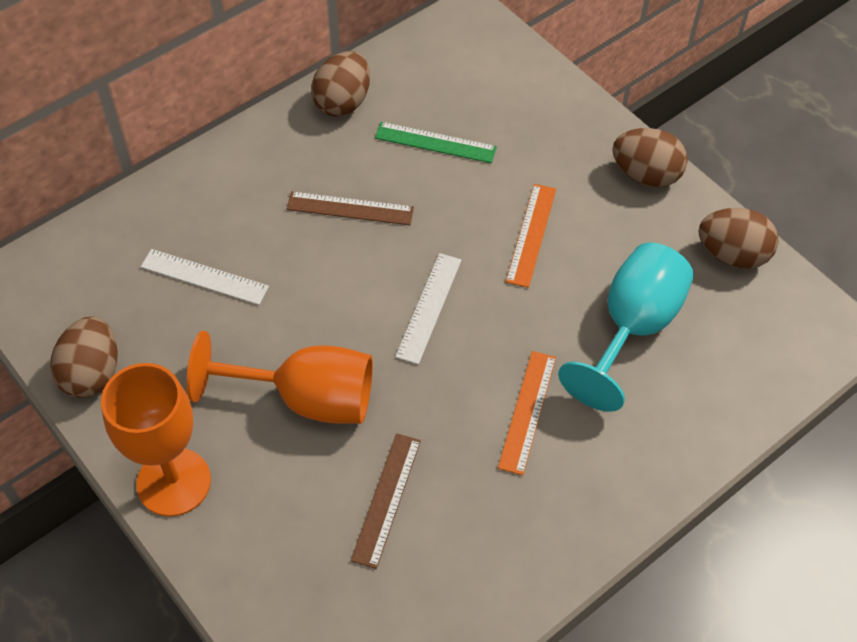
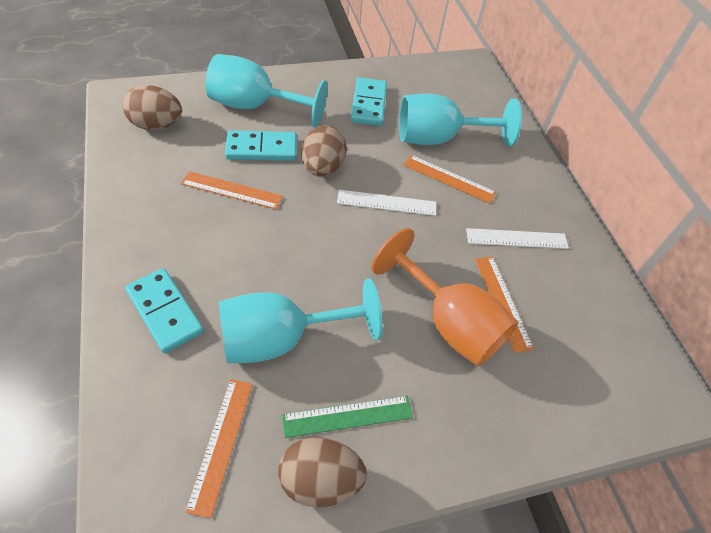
brown egg: 4 -> 3
brown ruler: 2 -> 0
orange goblet: 2 -> 1
orange ruler: 2 -> 4
turquoise domino: 0 -> 3
turquoise goblet: 1 -> 3

